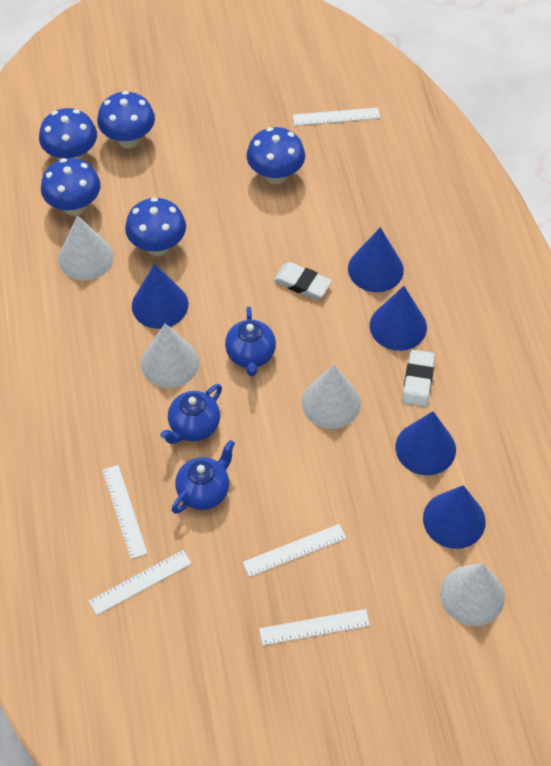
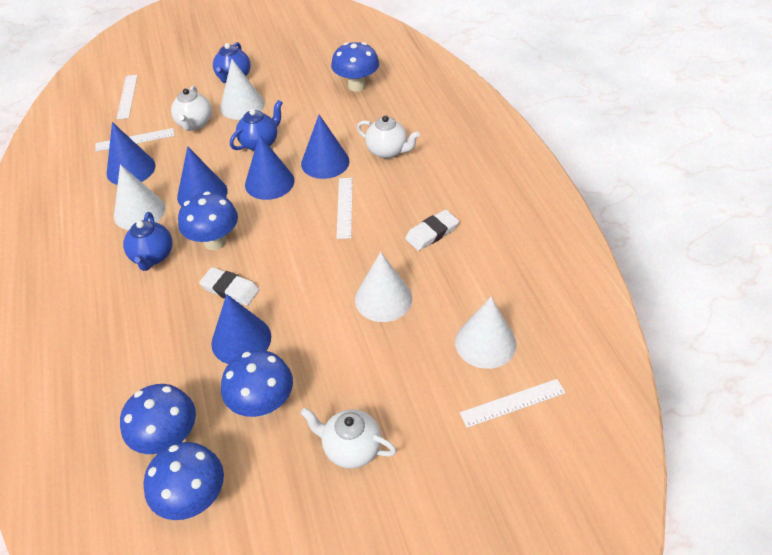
white ruler: 5 -> 4
white teapot: 0 -> 3

